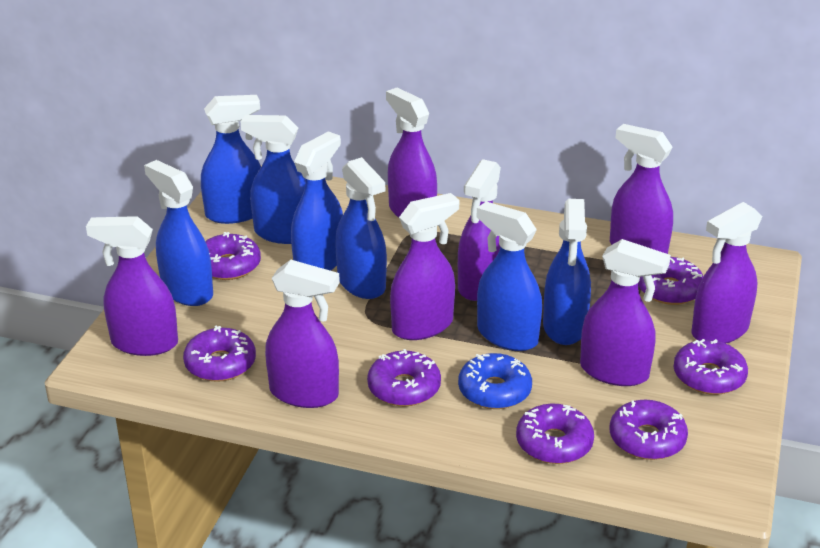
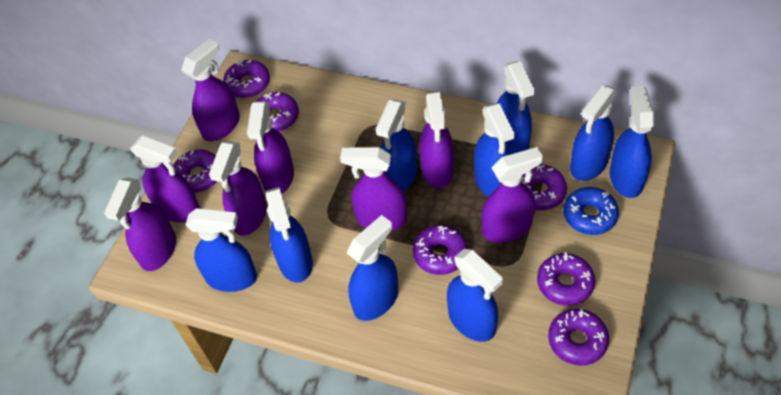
blue spray bottle: 7 -> 9

